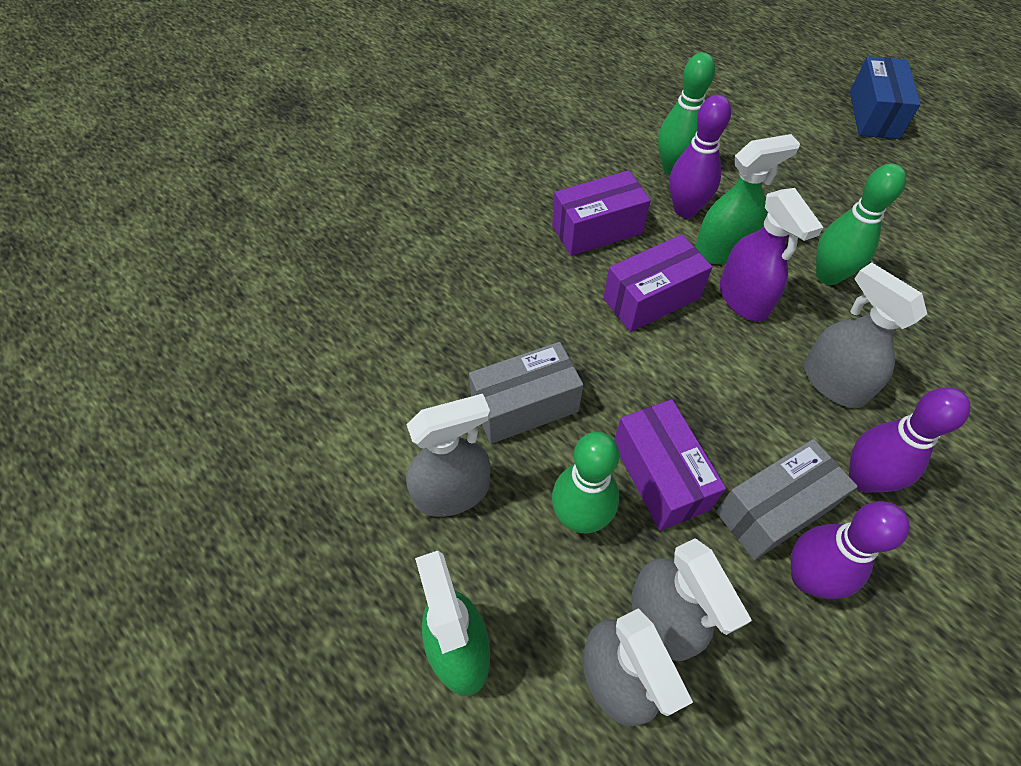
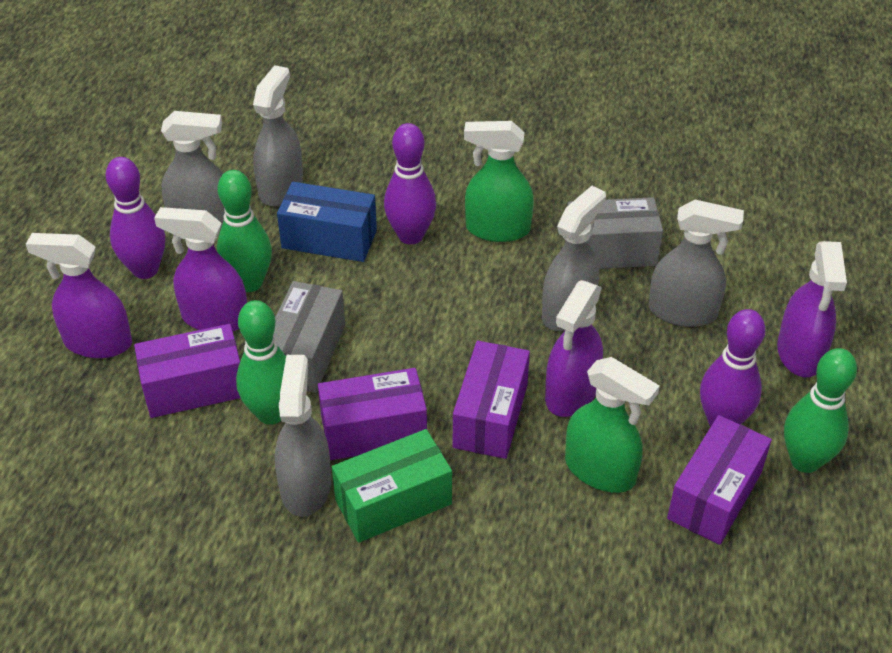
green box: 0 -> 1
grey spray bottle: 4 -> 5
purple box: 3 -> 4
purple spray bottle: 1 -> 4

